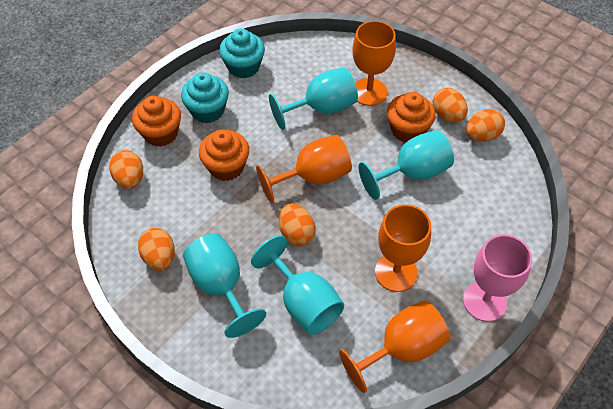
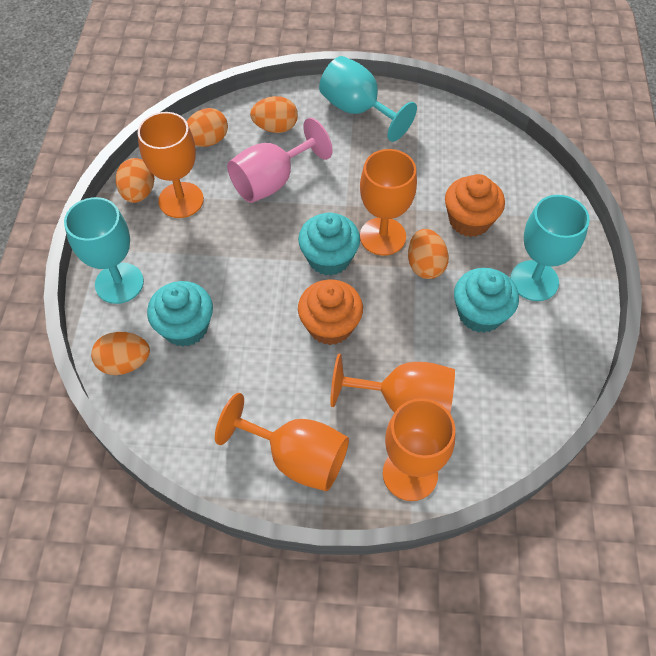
orange cupcake: 3 -> 2
orange goblet: 4 -> 5
turquoise cupcake: 2 -> 3
turquoise goblet: 4 -> 3

